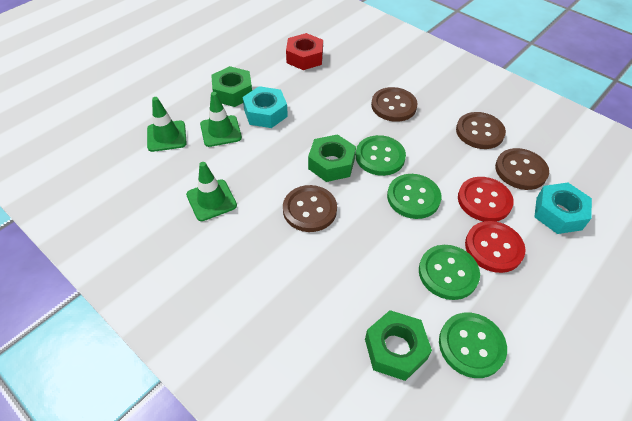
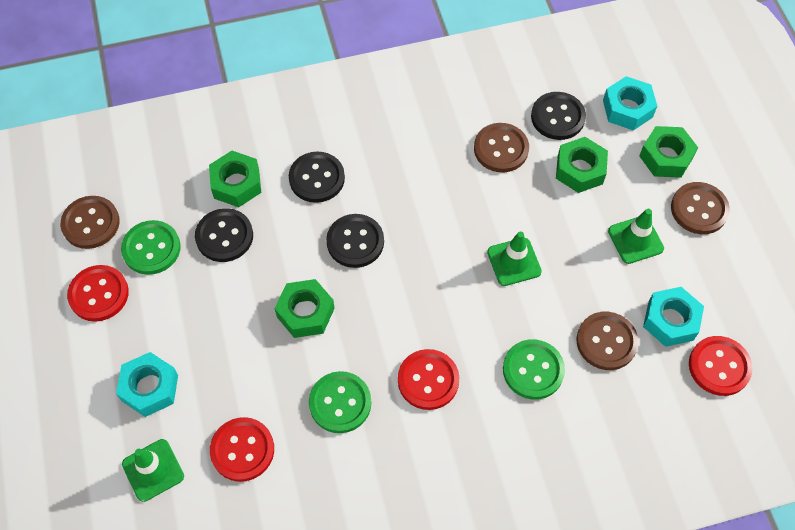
black button: 0 -> 4
green button: 4 -> 3
green nut: 3 -> 4
red button: 2 -> 4
red nut: 1 -> 0
turquoise nut: 2 -> 3

